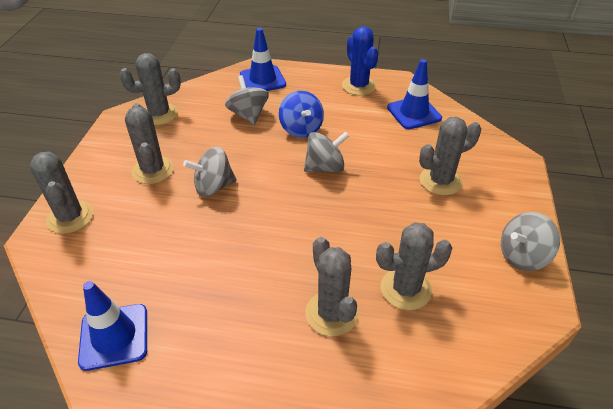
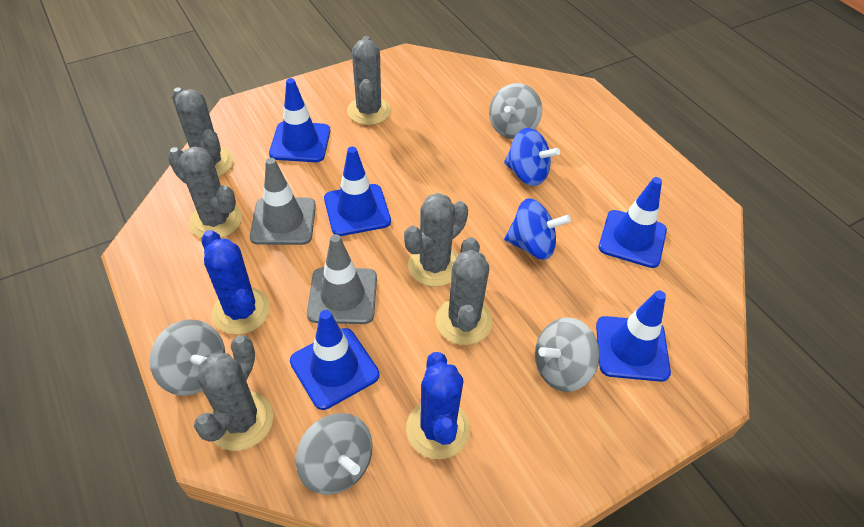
blue cactus: 1 -> 2
blue spinning top: 1 -> 2
blue traffic cone: 3 -> 5
grey traffic cone: 0 -> 2

